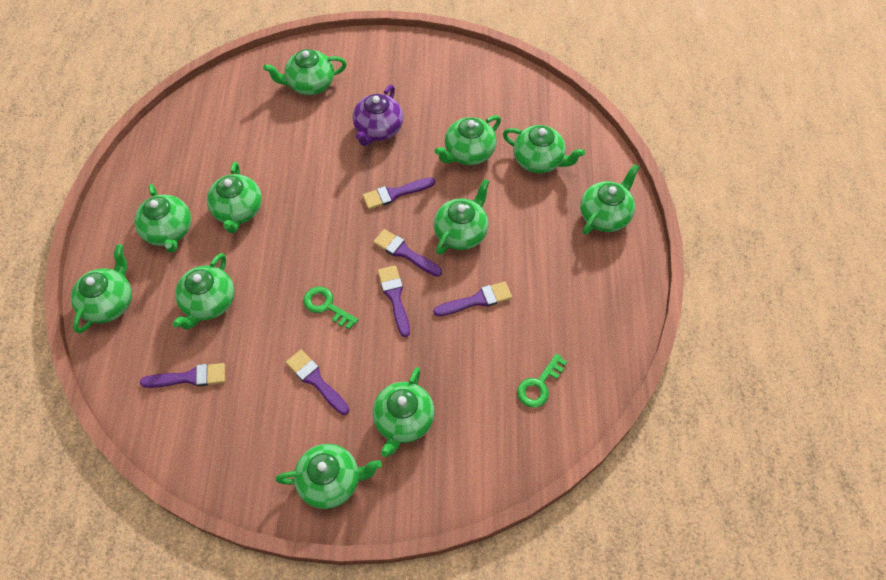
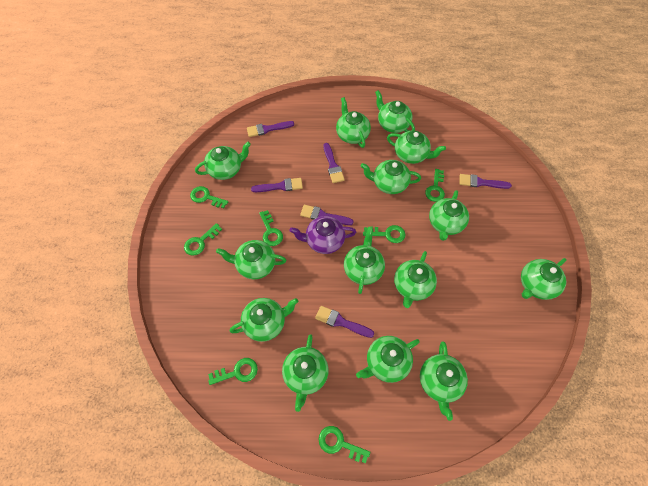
green key: 2 -> 7
green teapot: 11 -> 14

